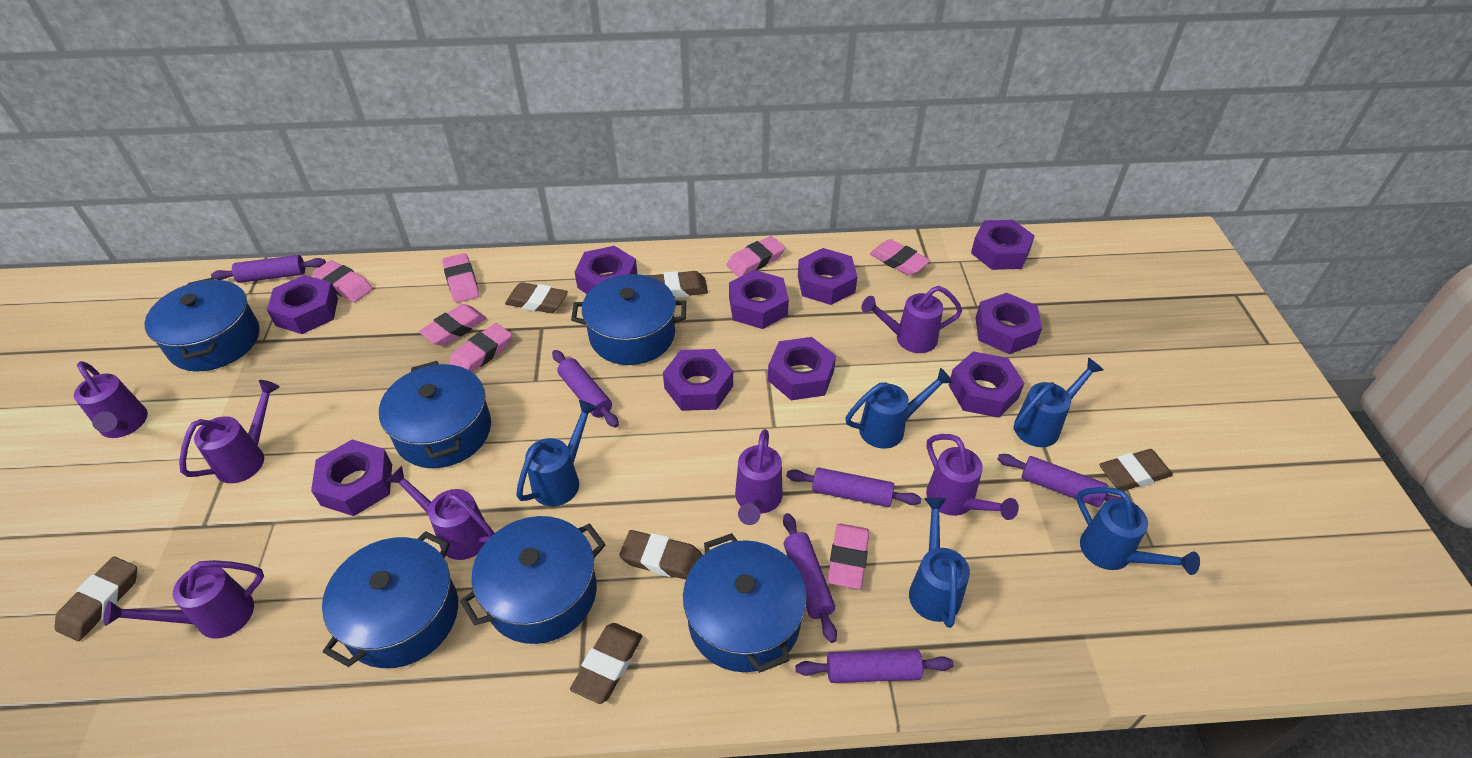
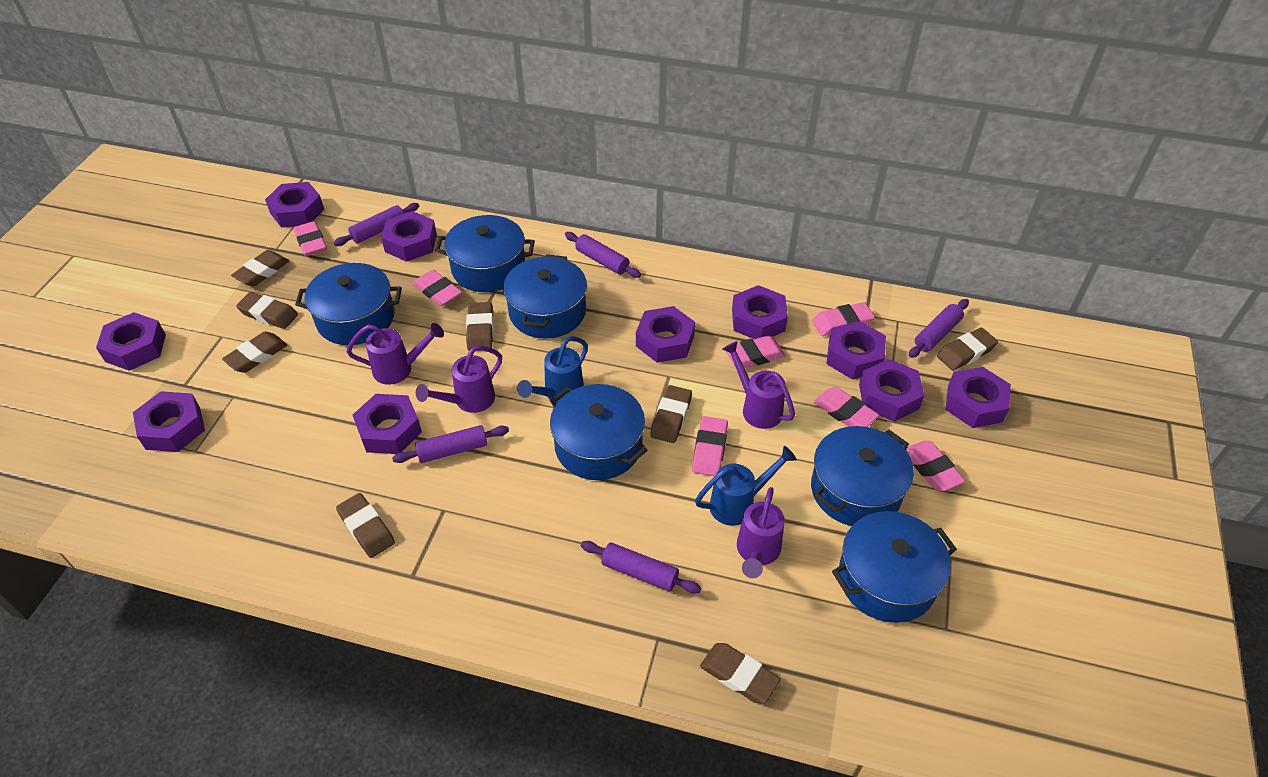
blue watering can: 5 -> 2
brown eraser: 6 -> 8
purple rolling pin: 6 -> 5
purple watering can: 7 -> 4

